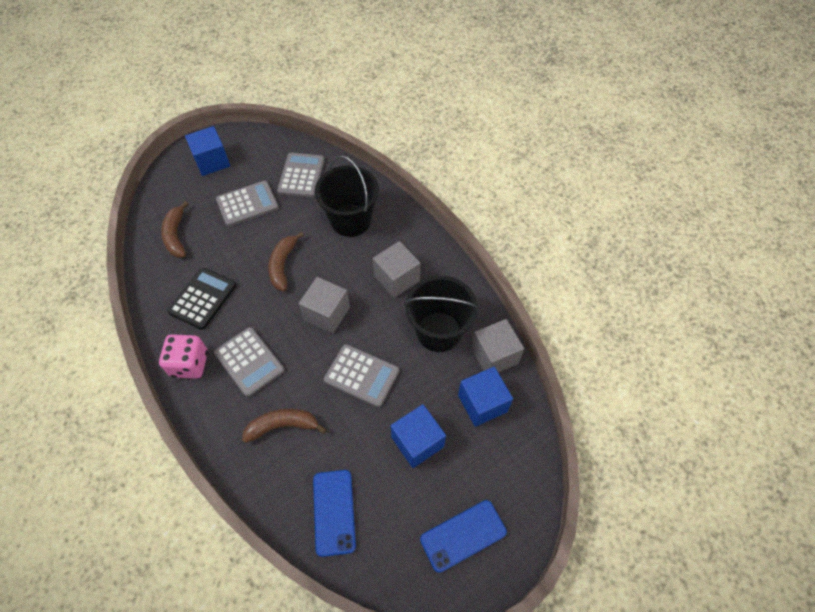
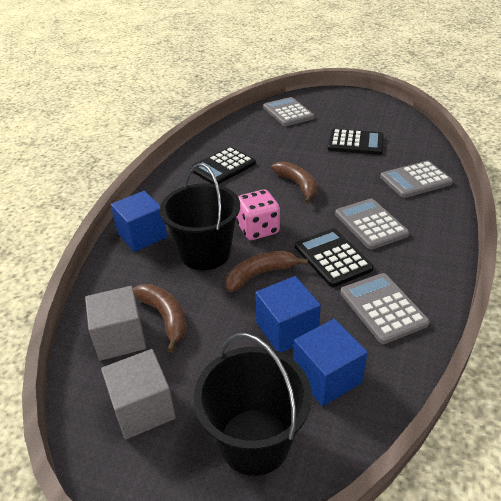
black calculator: 1 -> 3
blue phone: 2 -> 0
grey cube: 3 -> 2

